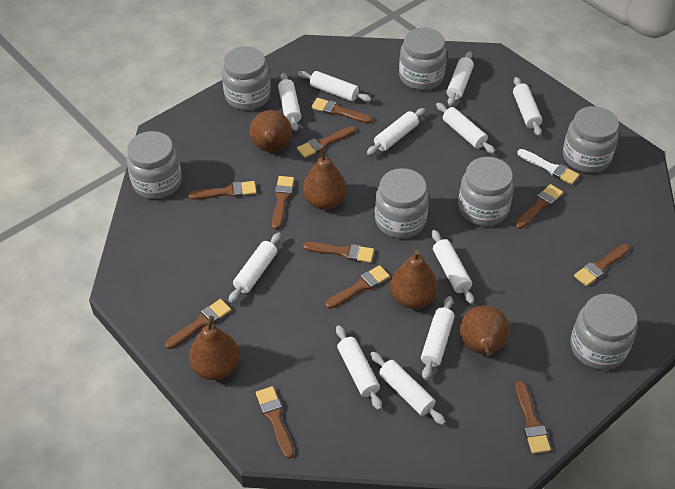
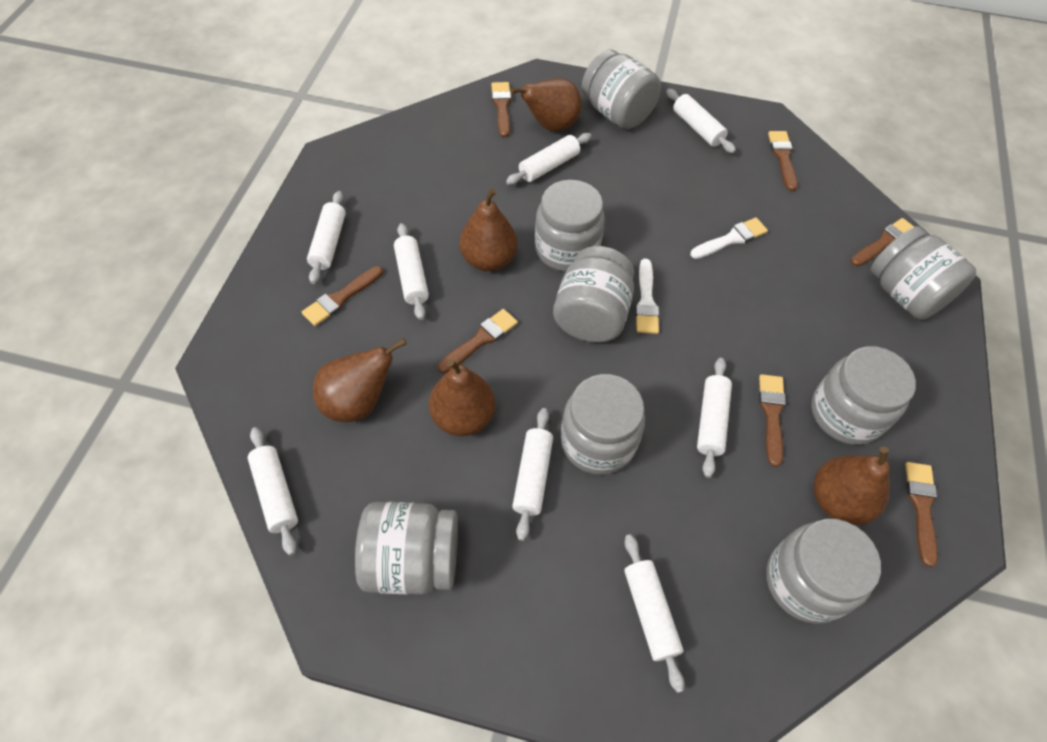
brown brush: 11 -> 7
grey jar: 7 -> 8
white brush: 1 -> 2
white rolling pin: 11 -> 8

